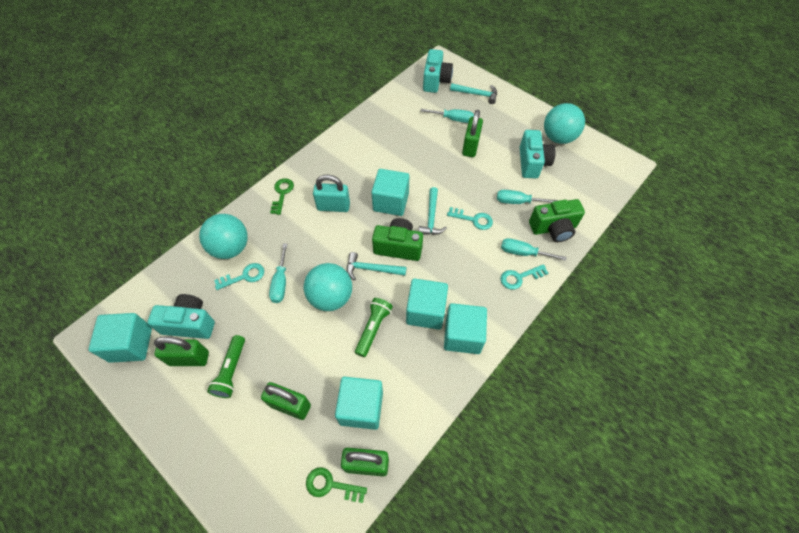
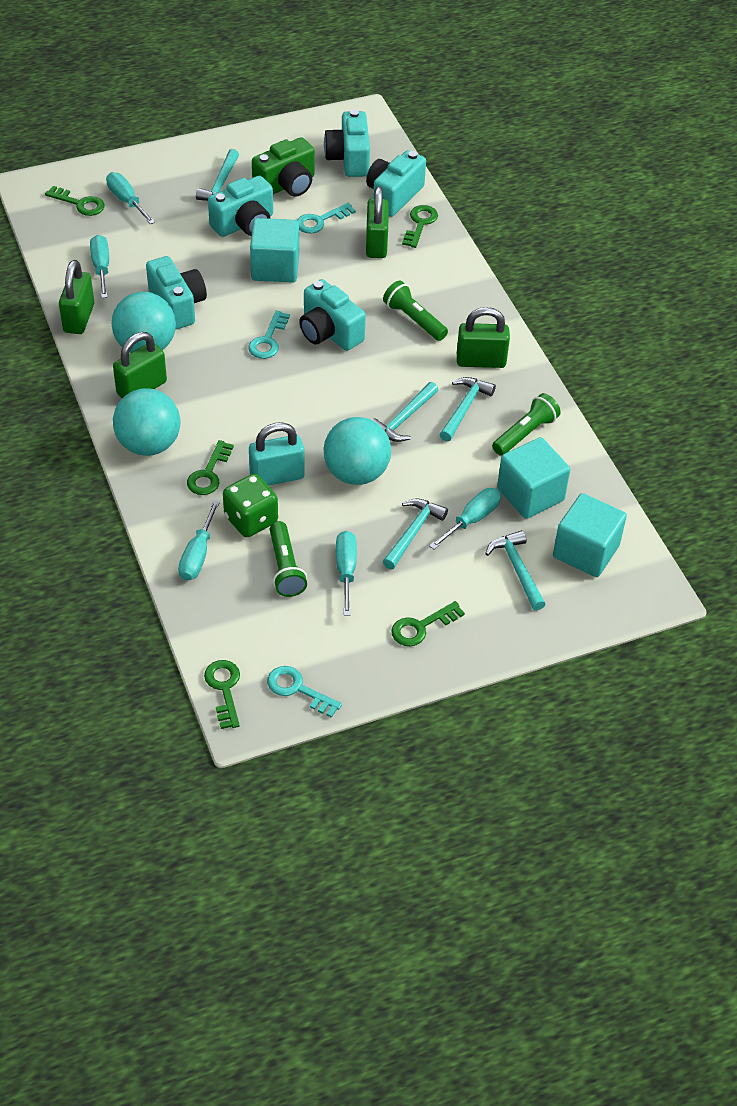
green camera: 2 -> 1
green dice: 0 -> 1
green flashlight: 2 -> 3
green key: 2 -> 5
turquoise camera: 3 -> 5
turquoise cube: 5 -> 3
turquoise hammer: 3 -> 5
turquoise screwdriver: 4 -> 5

